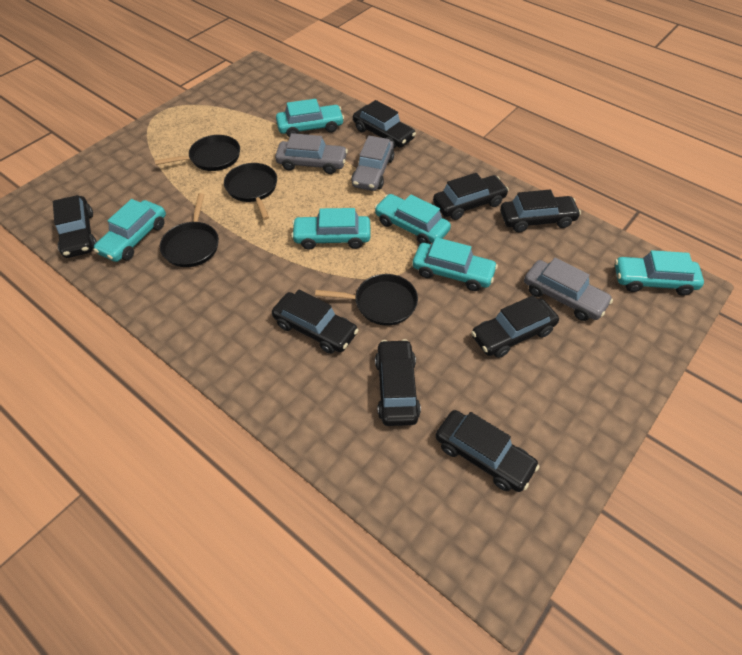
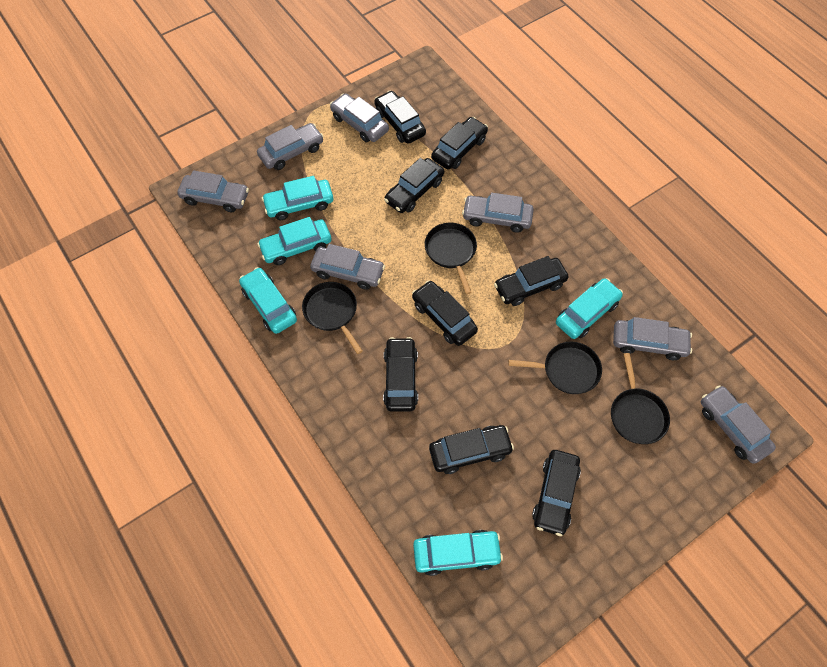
grey car: 3 -> 7
turquoise car: 6 -> 5

